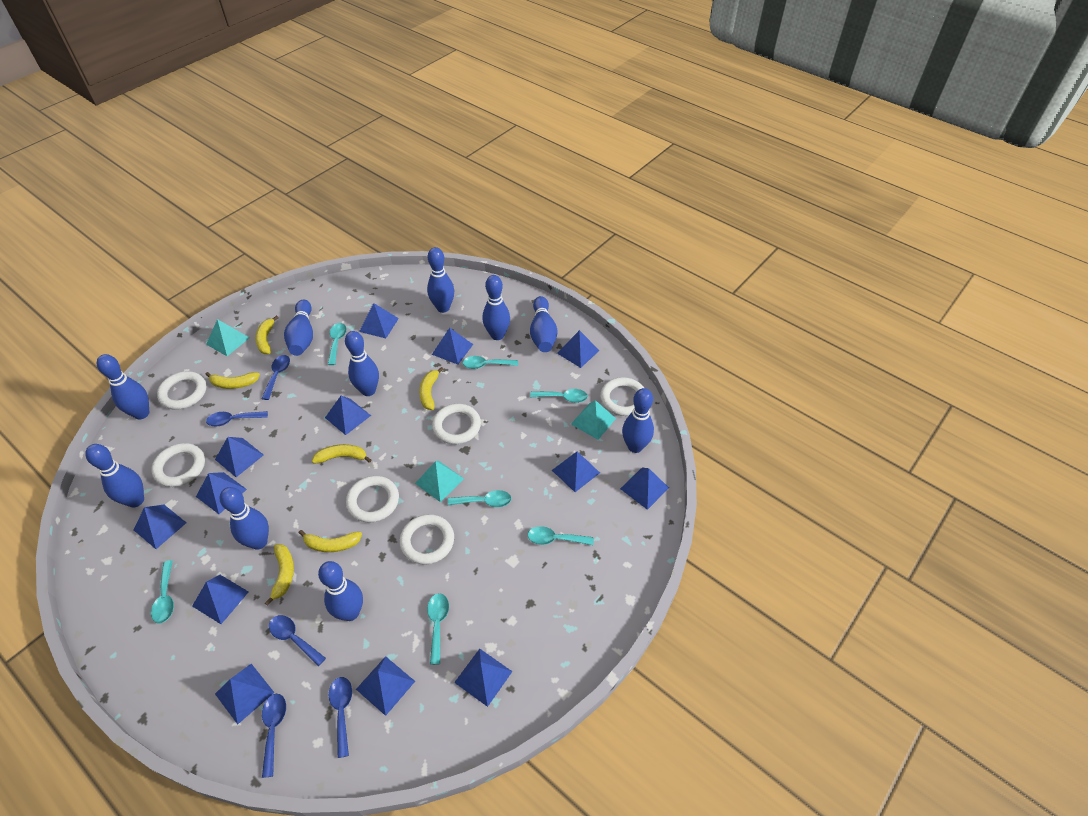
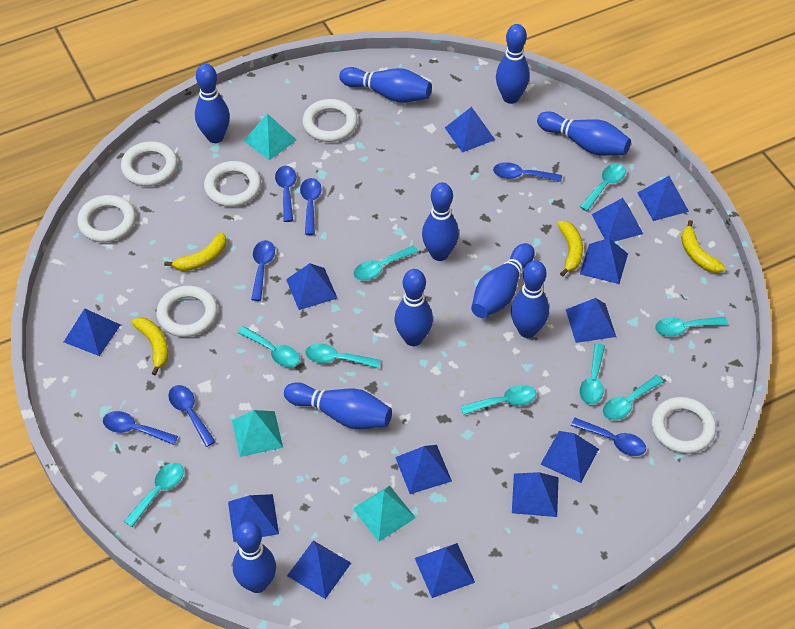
blue spoon: 5 -> 7
turquoise spoon: 7 -> 9
yellow banana: 6 -> 4

